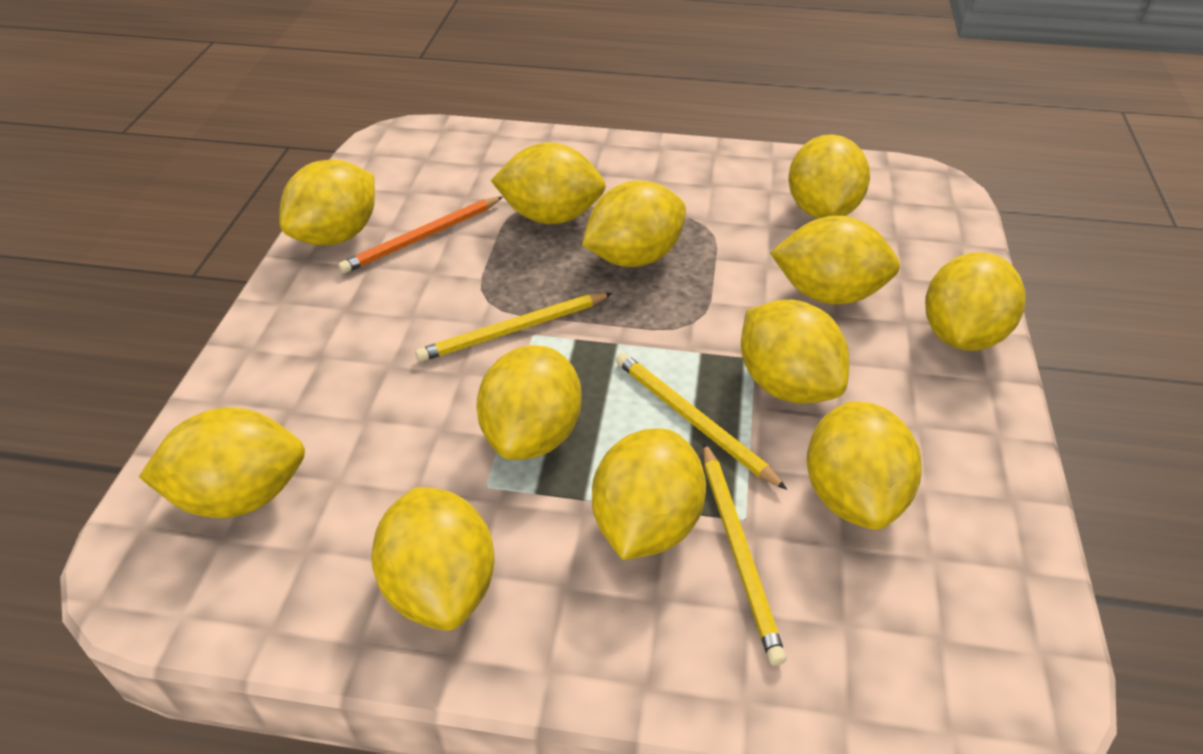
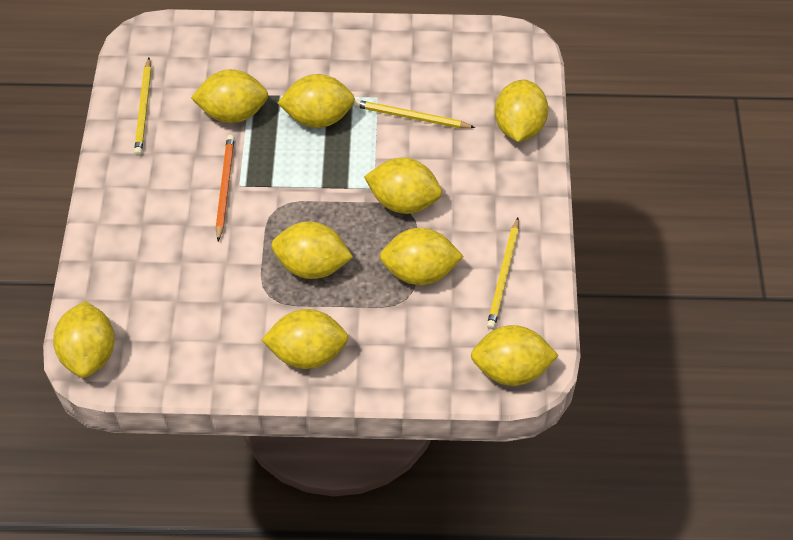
yellow lemon: 12 -> 9

